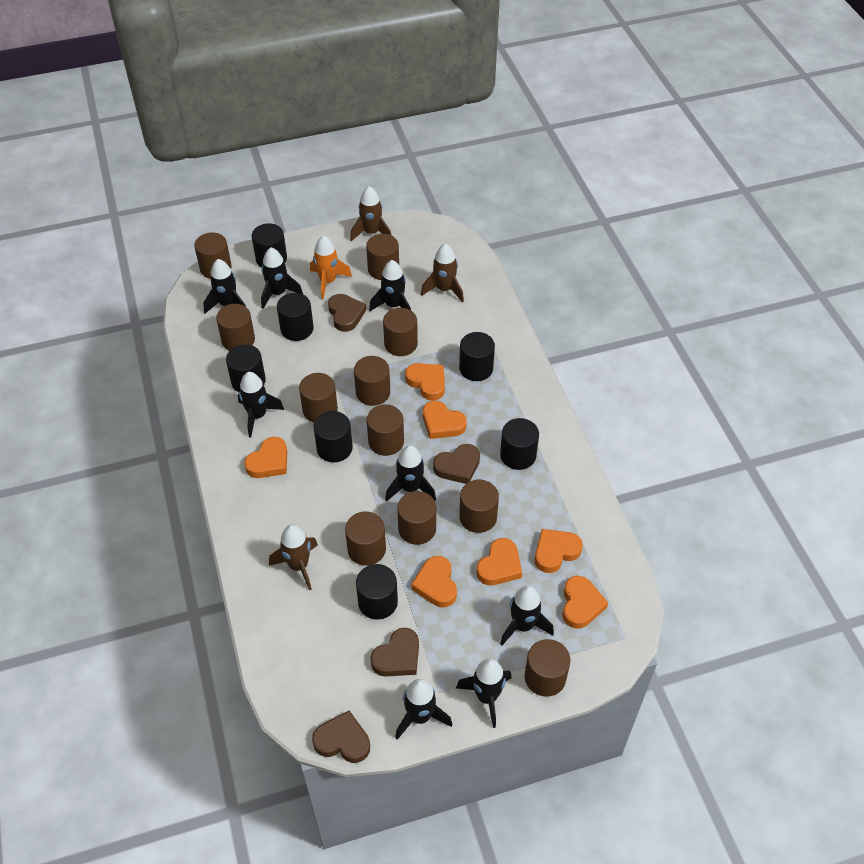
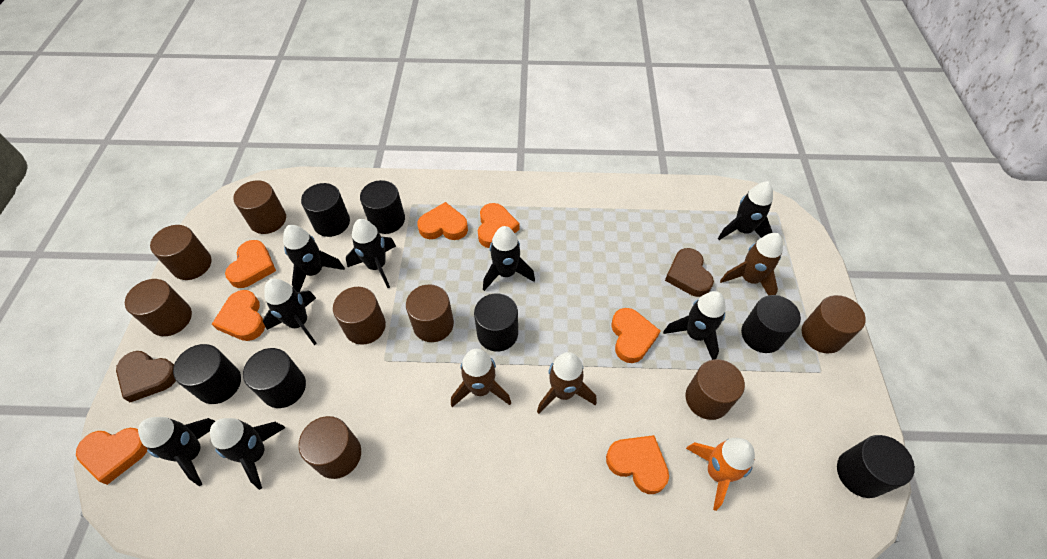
brown cylinder: 11 -> 8
brown heart: 4 -> 2

